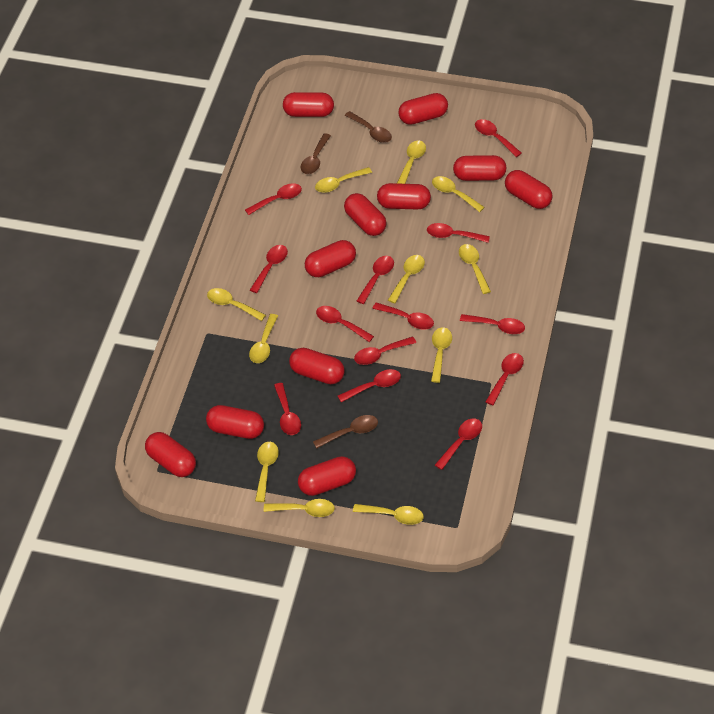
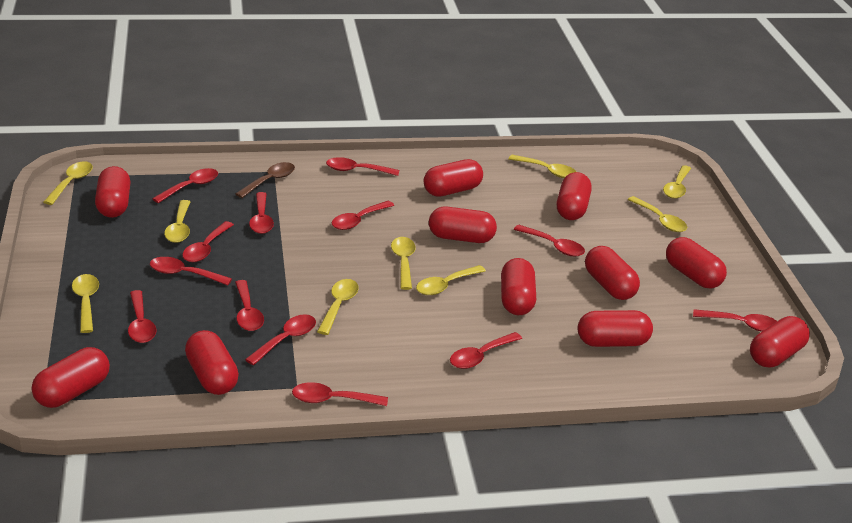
brown spoon: 3 -> 1
yellow spoon: 11 -> 9

